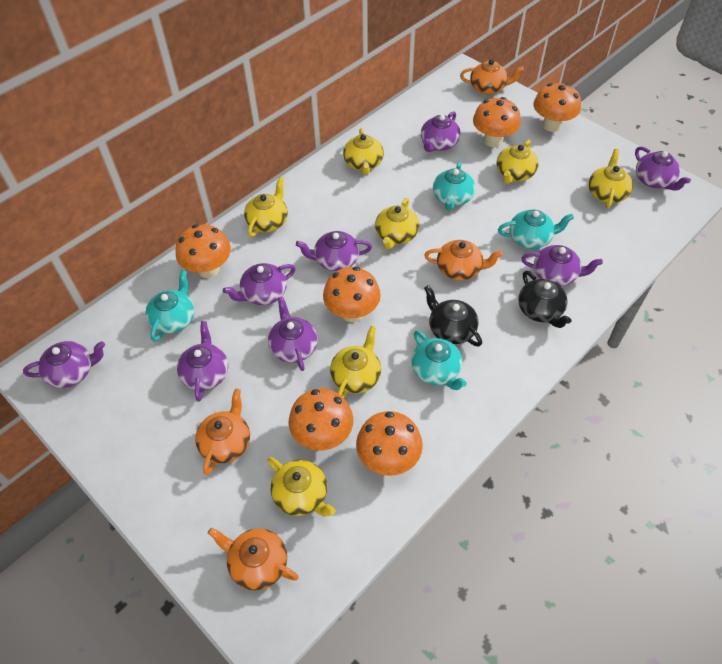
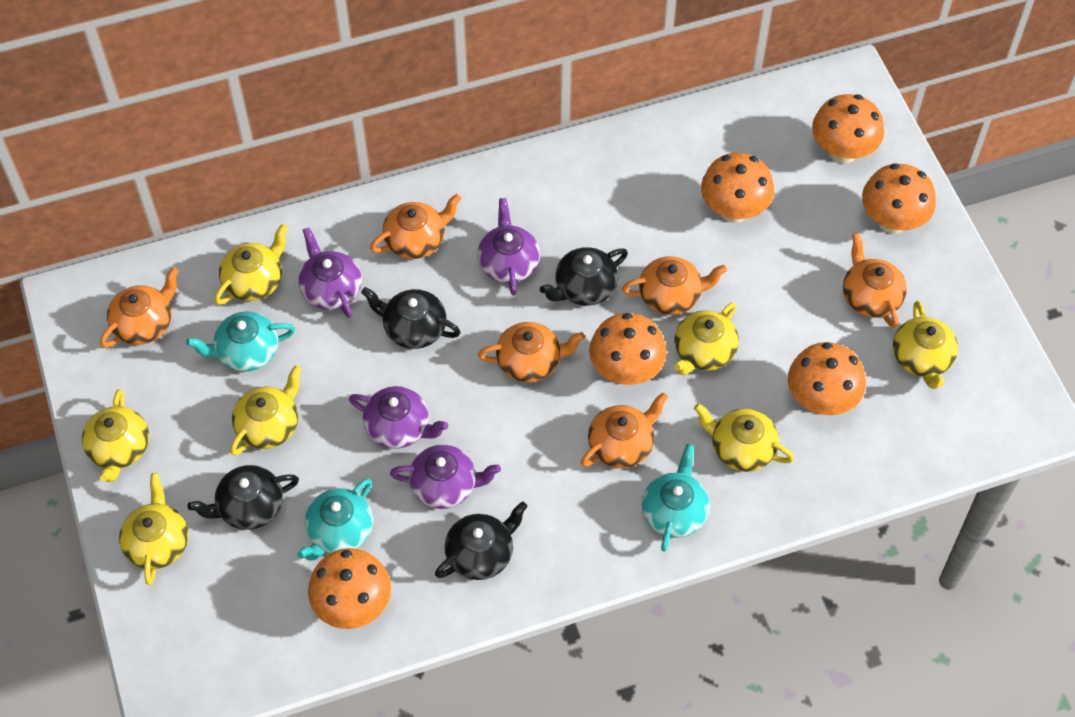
black teapot: 2 -> 4
orange teapot: 4 -> 6
purple teapot: 8 -> 4
turquoise teapot: 4 -> 3

